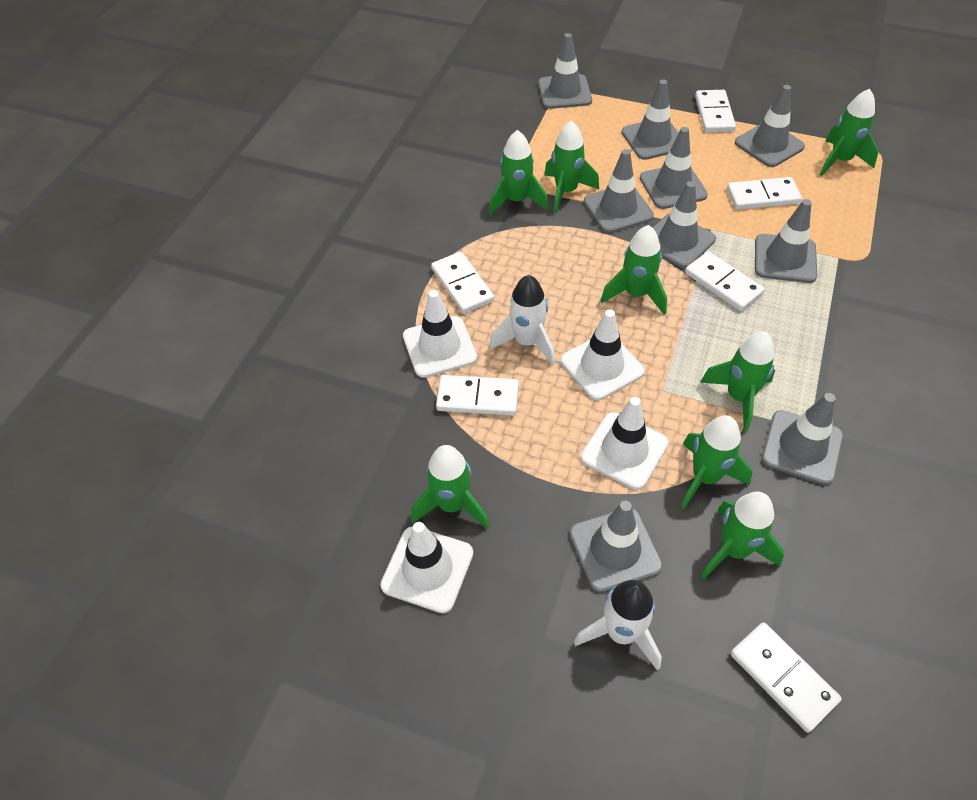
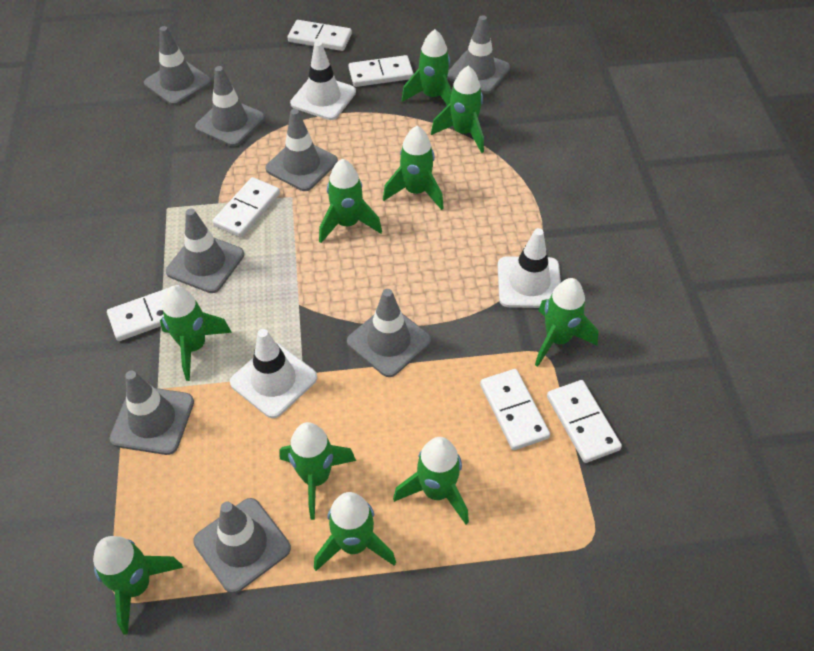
green rocket: 8 -> 10
grey traffic cone: 9 -> 8
white rocket: 2 -> 0
white traffic cone: 4 -> 3

